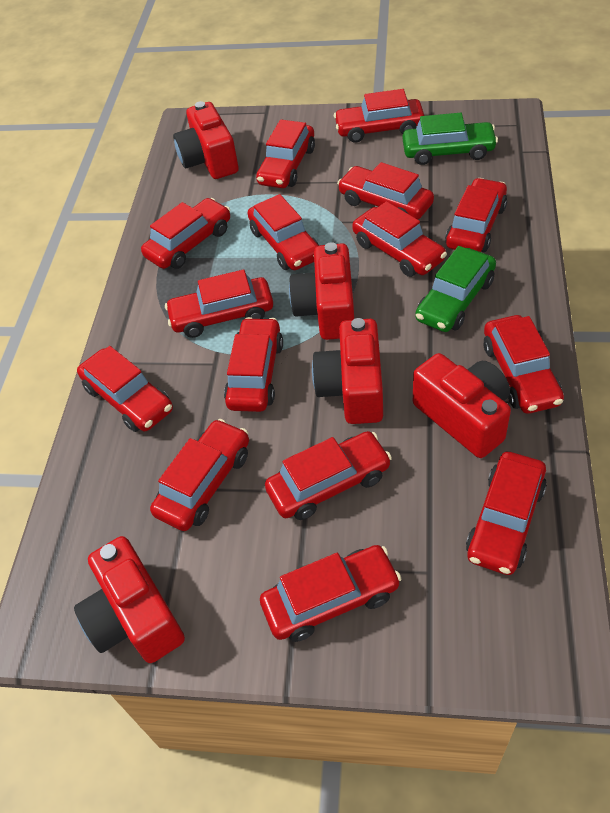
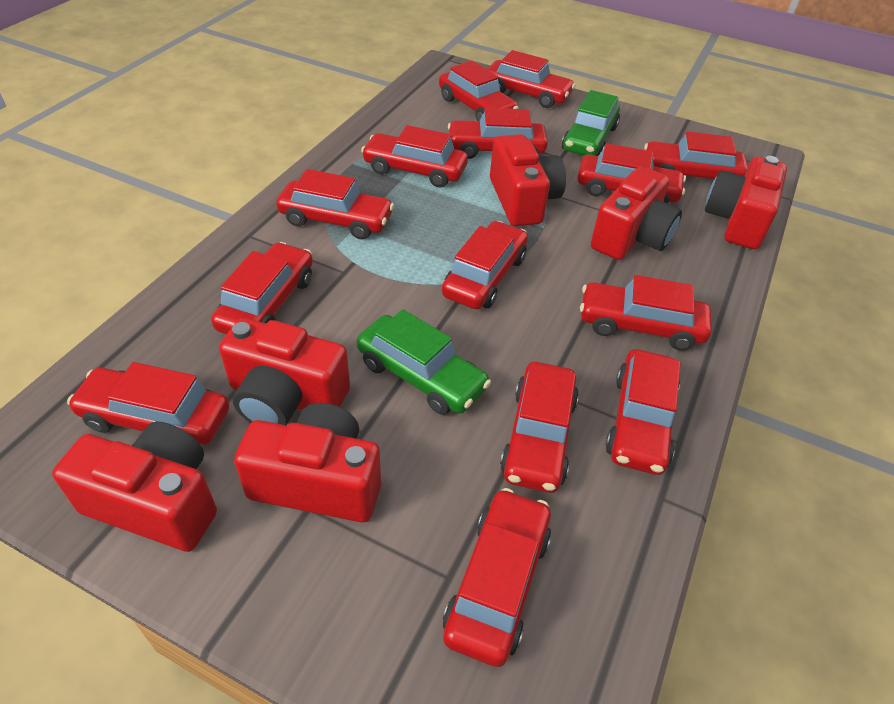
red camera: 5 -> 6
red car: 15 -> 14

